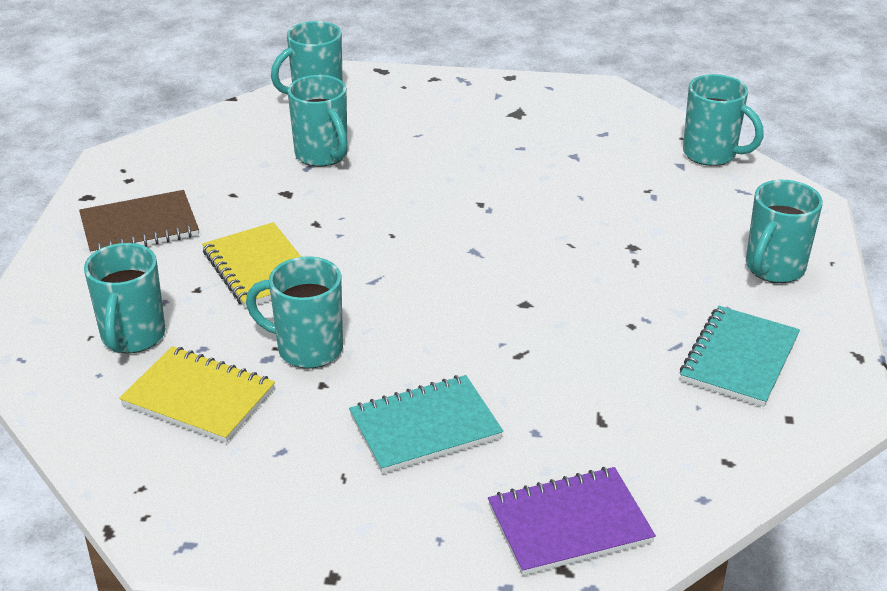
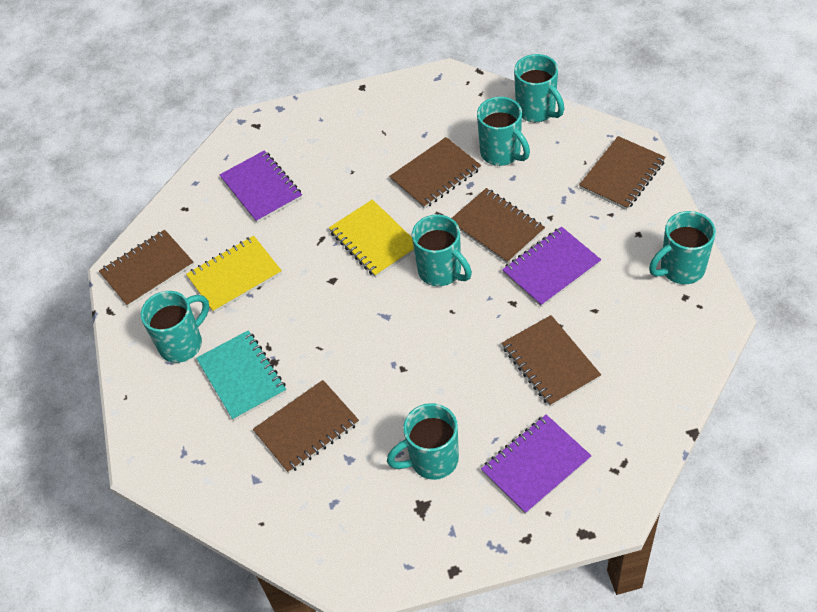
brown notebook: 1 -> 6
purple notebook: 1 -> 3
turquoise notebook: 2 -> 1

